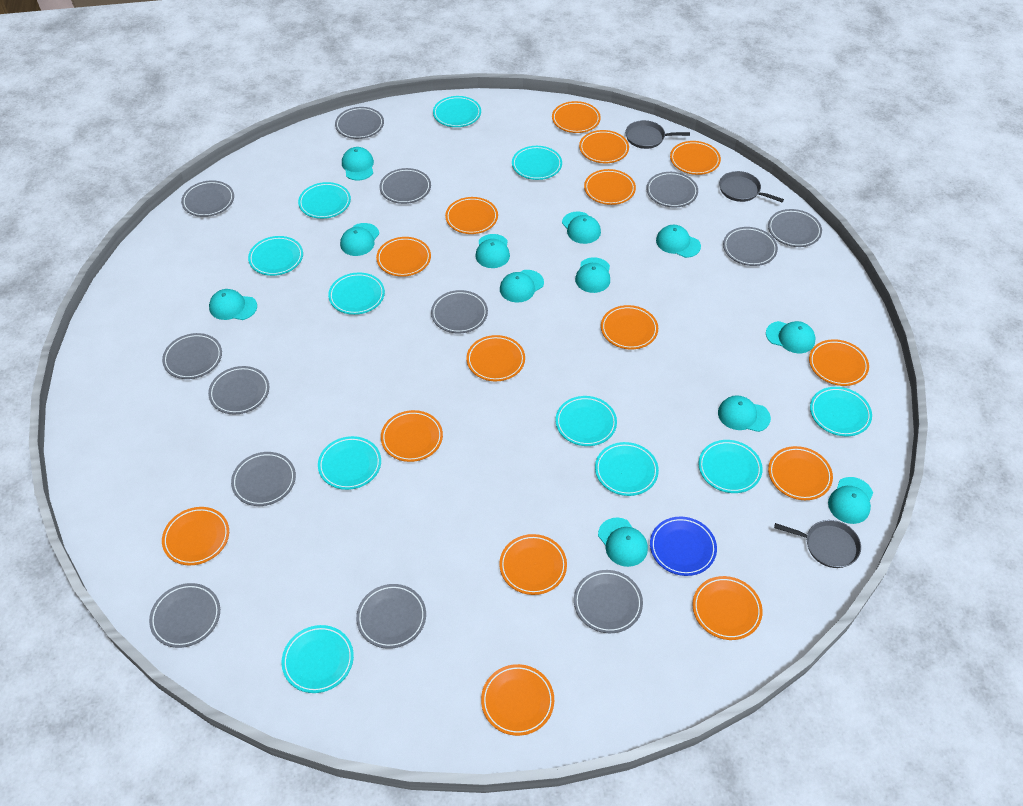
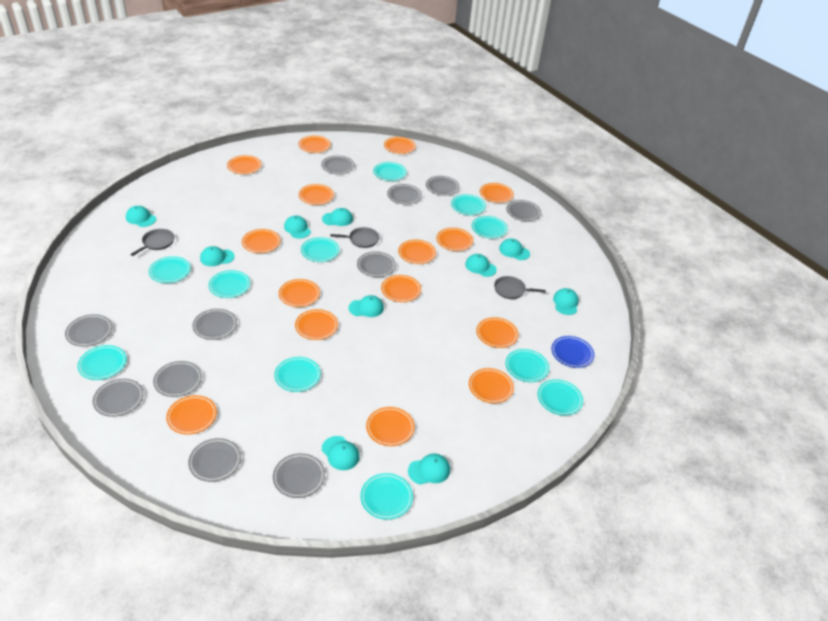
grey plate: 13 -> 11
turquoise cap: 12 -> 10

